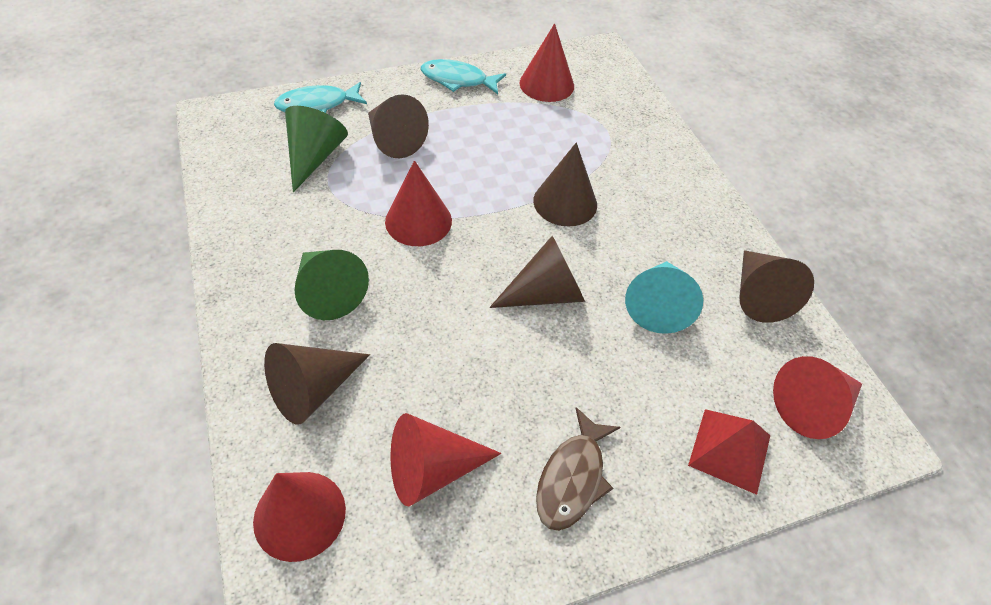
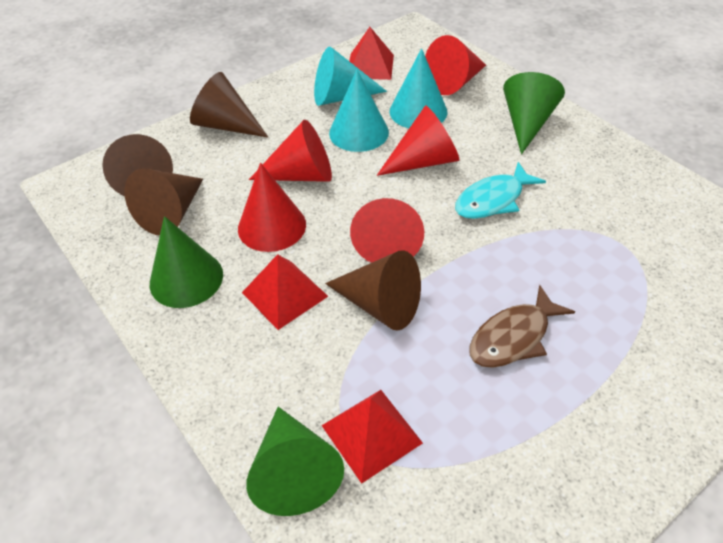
brown cone: 5 -> 4
green cone: 2 -> 3
red pyramid: 1 -> 3
turquoise cone: 1 -> 3
turquoise fish: 2 -> 1

